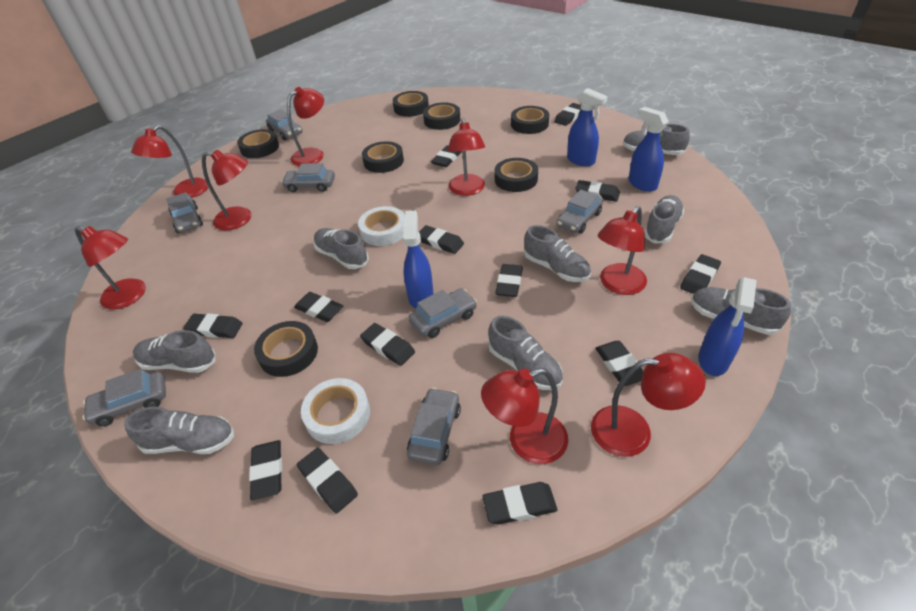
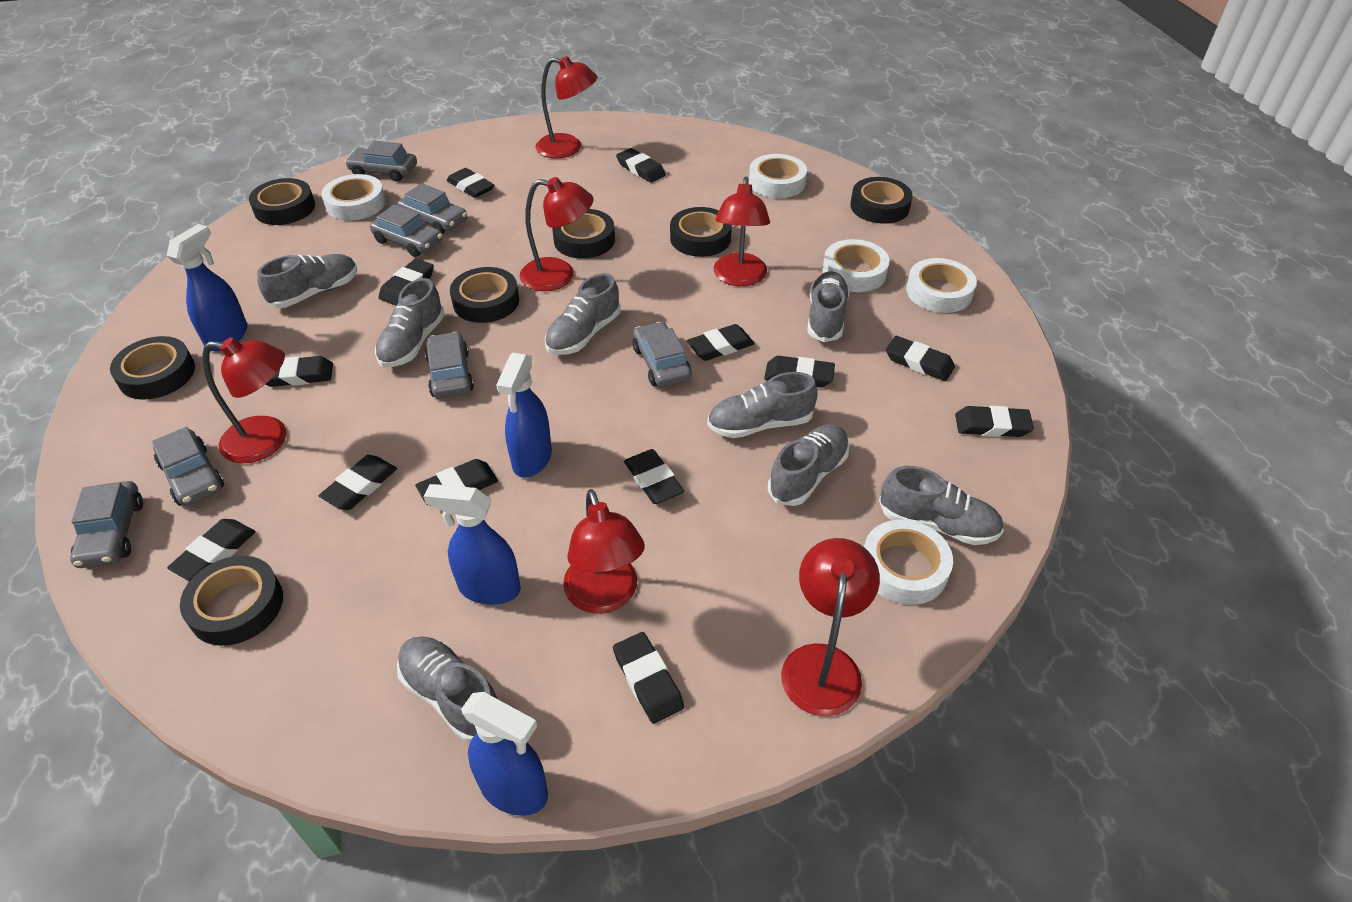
red lamp: 8 -> 6
white tape: 2 -> 5

